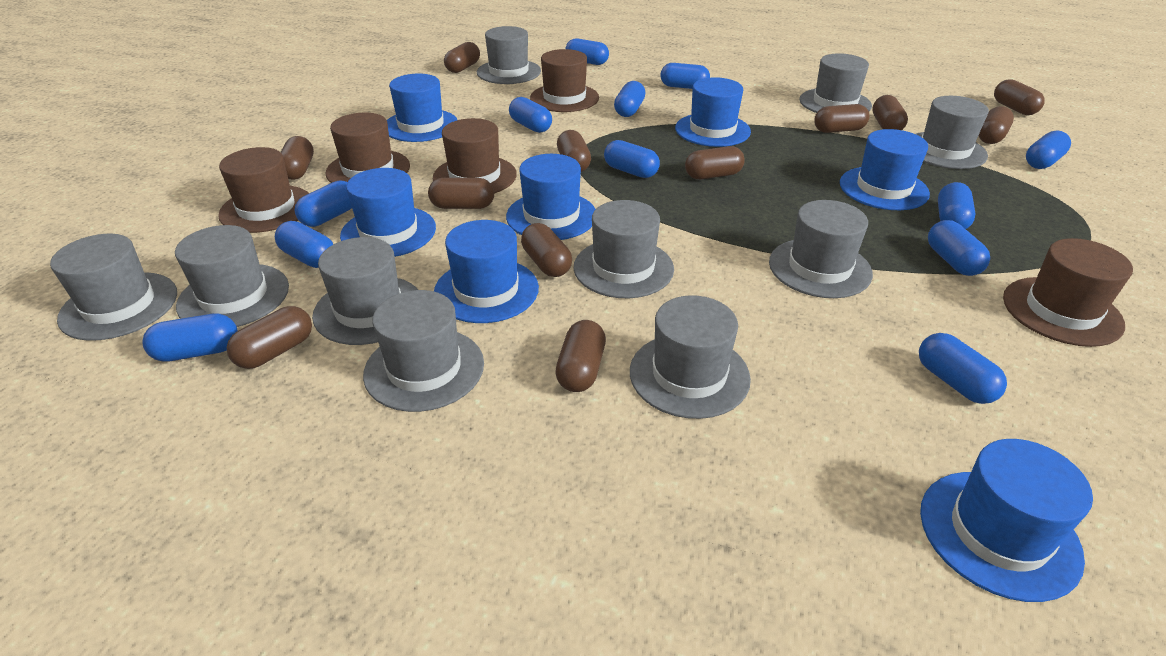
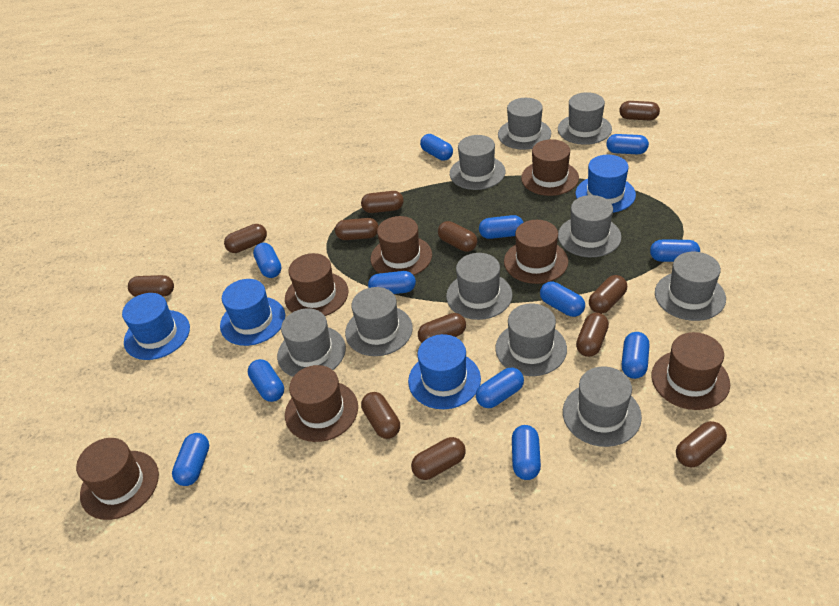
blue hat: 7 -> 4
brown hat: 5 -> 7

